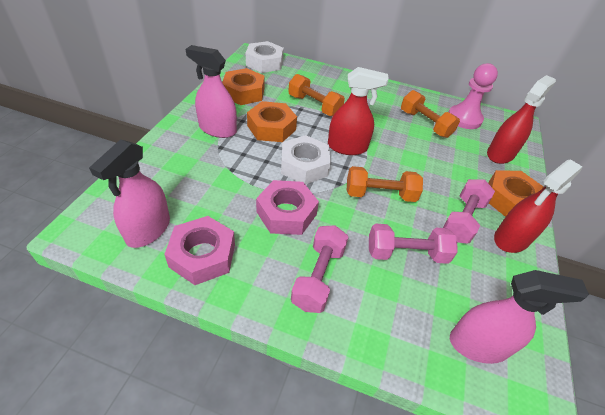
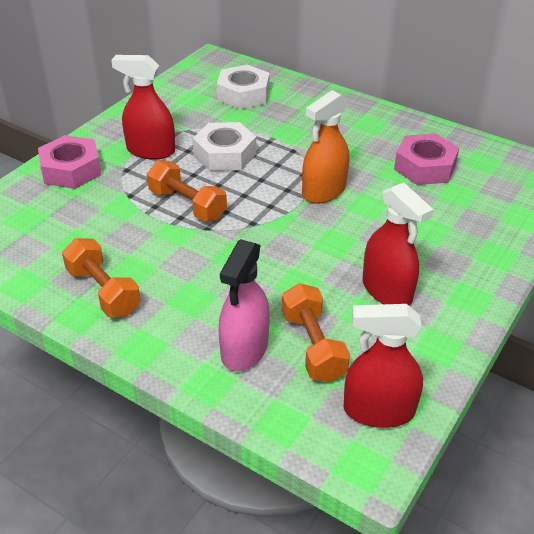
orange nut: 3 -> 0
orange spray bottle: 0 -> 1
pink dumbbell: 3 -> 0
pink pawn: 1 -> 0
pink spray bottle: 3 -> 1

